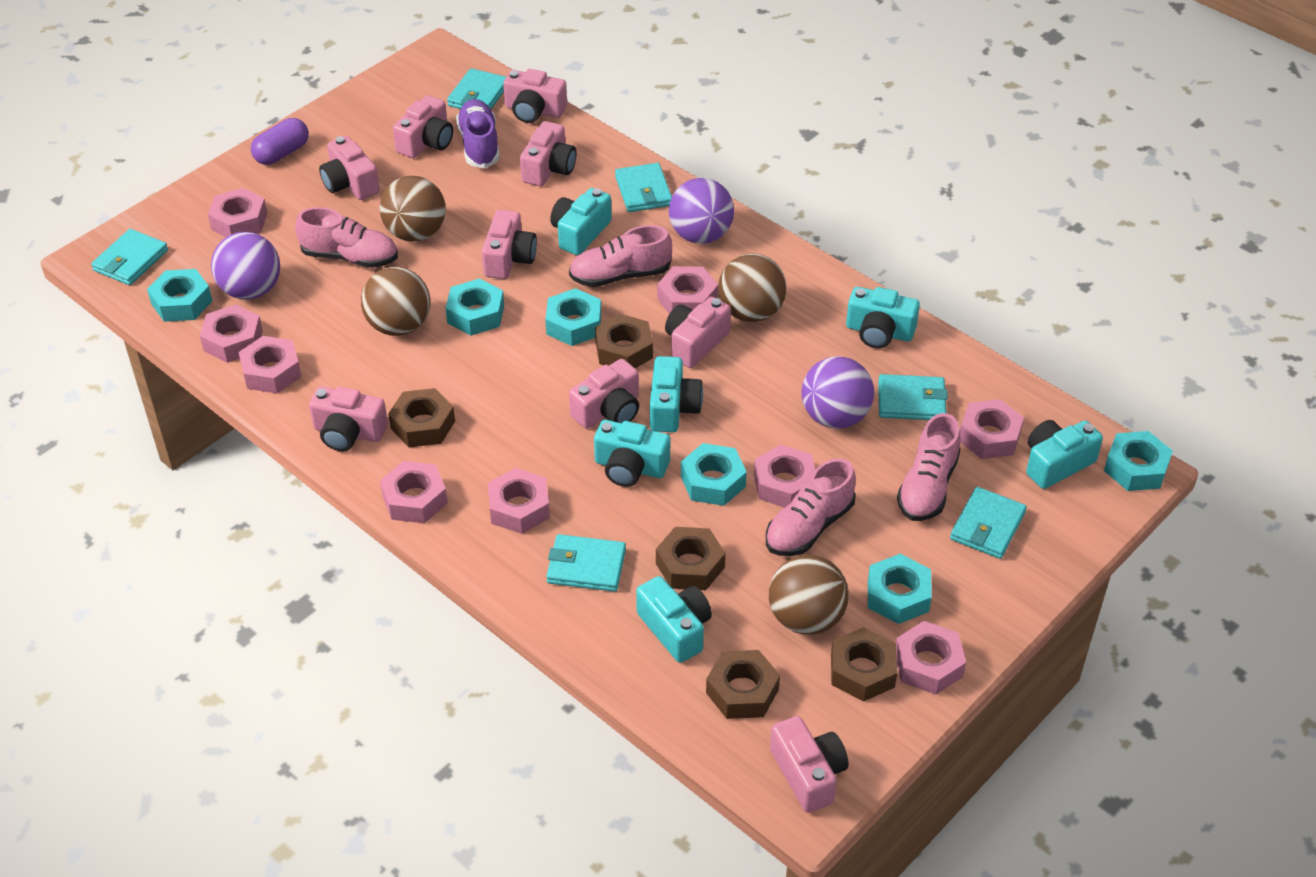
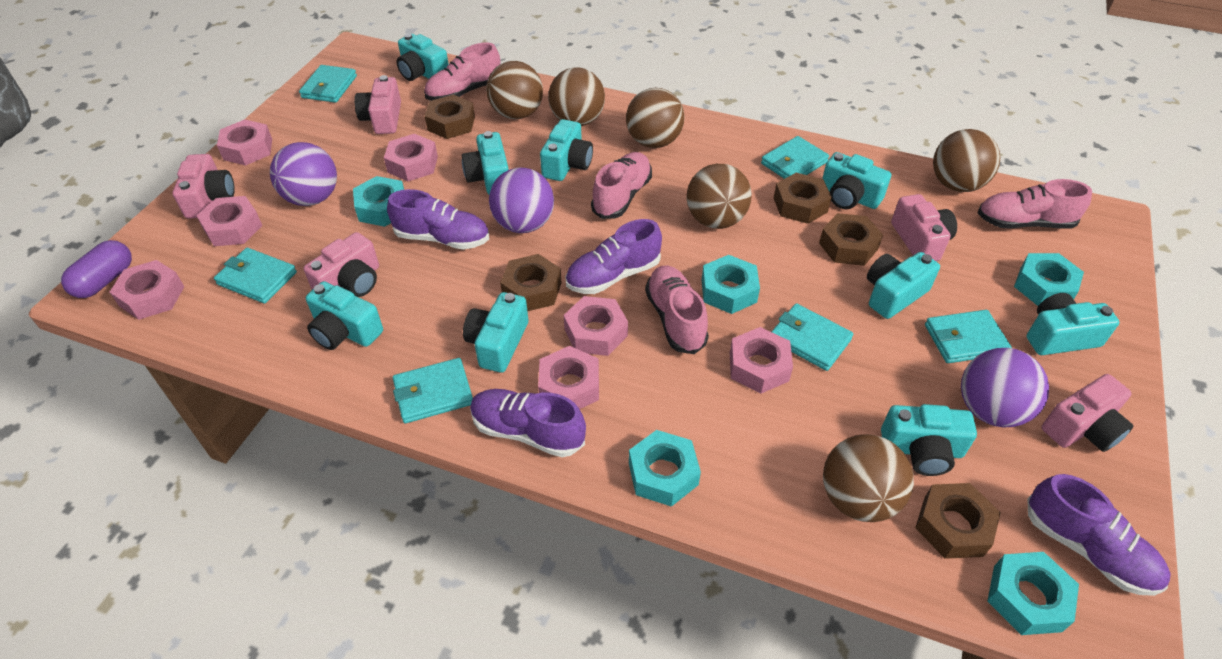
brown ball: 4 -> 6
pink camera: 9 -> 5
pink nut: 9 -> 7
purple shoe: 1 -> 4
turquoise camera: 6 -> 9
turquoise nut: 6 -> 5

